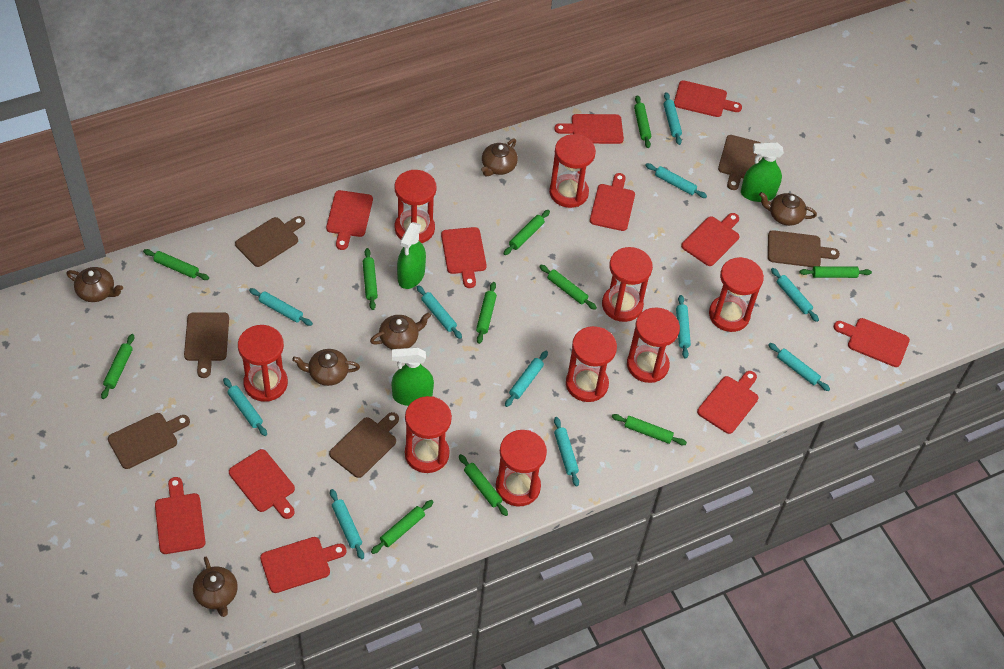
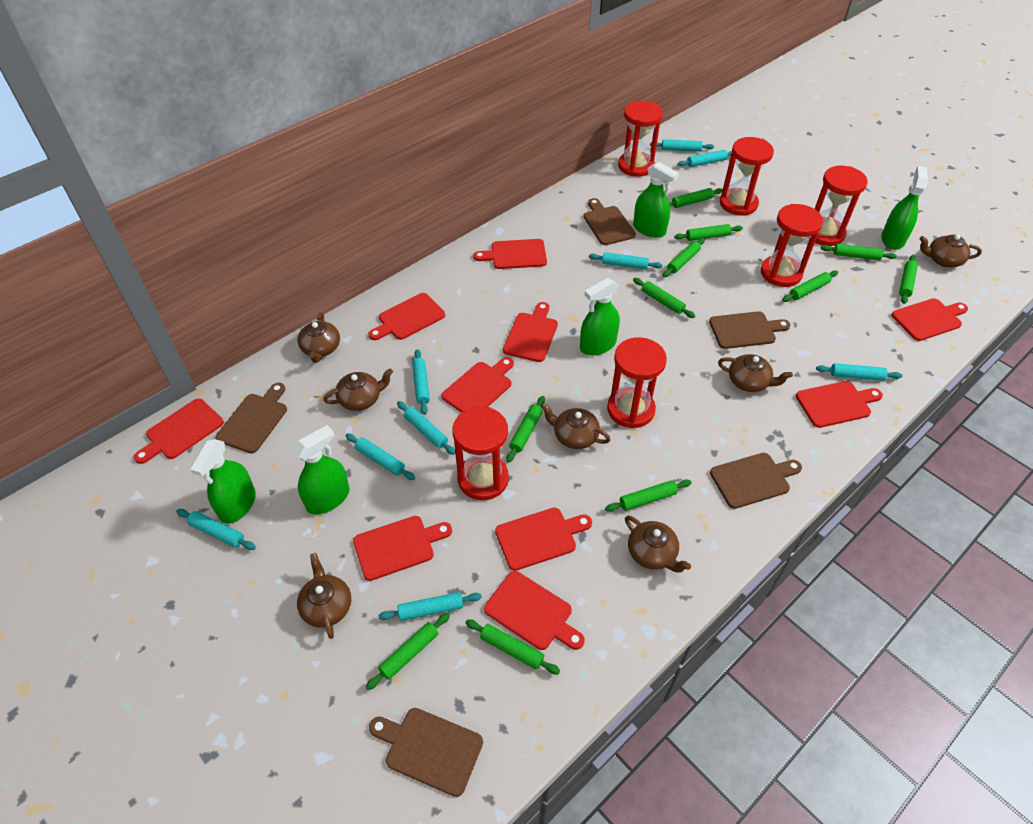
brown cutting board: 6 -> 5
brown teapot: 6 -> 7
green spray bottle: 3 -> 5
red cutting board: 11 -> 10
red hourglass: 9 -> 6
turquoise rolling pin: 11 -> 9

